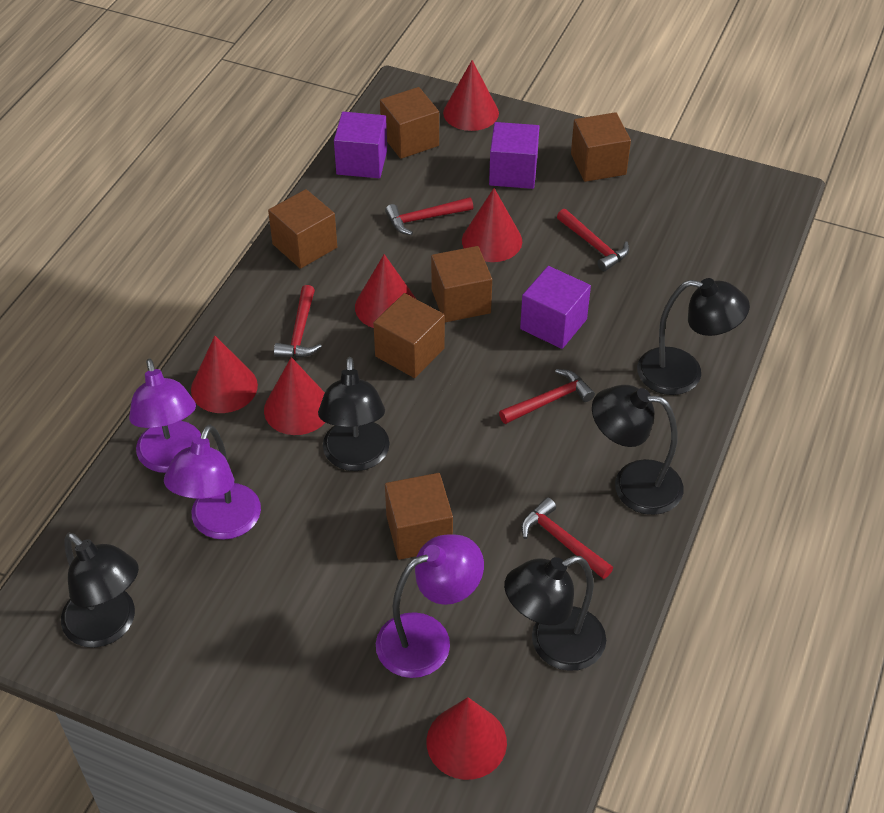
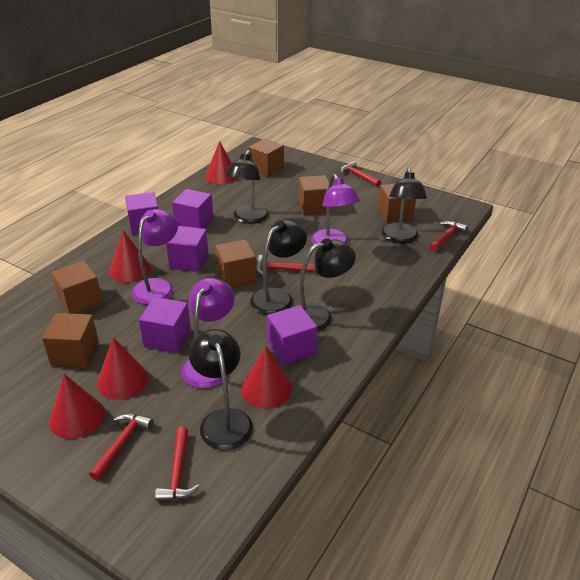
purple cube: 3 -> 5
red cone: 6 -> 5

